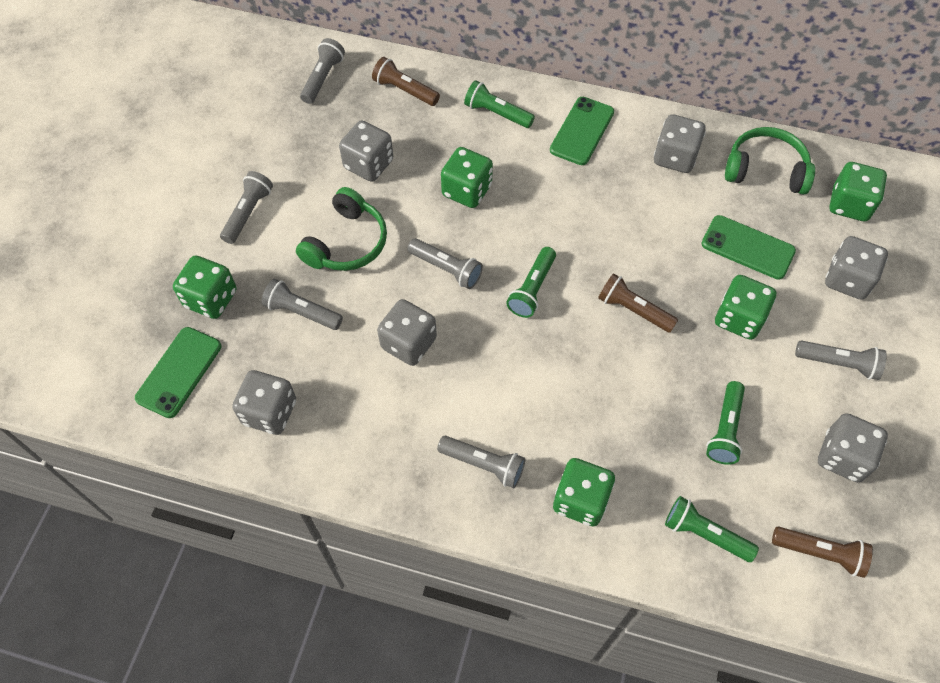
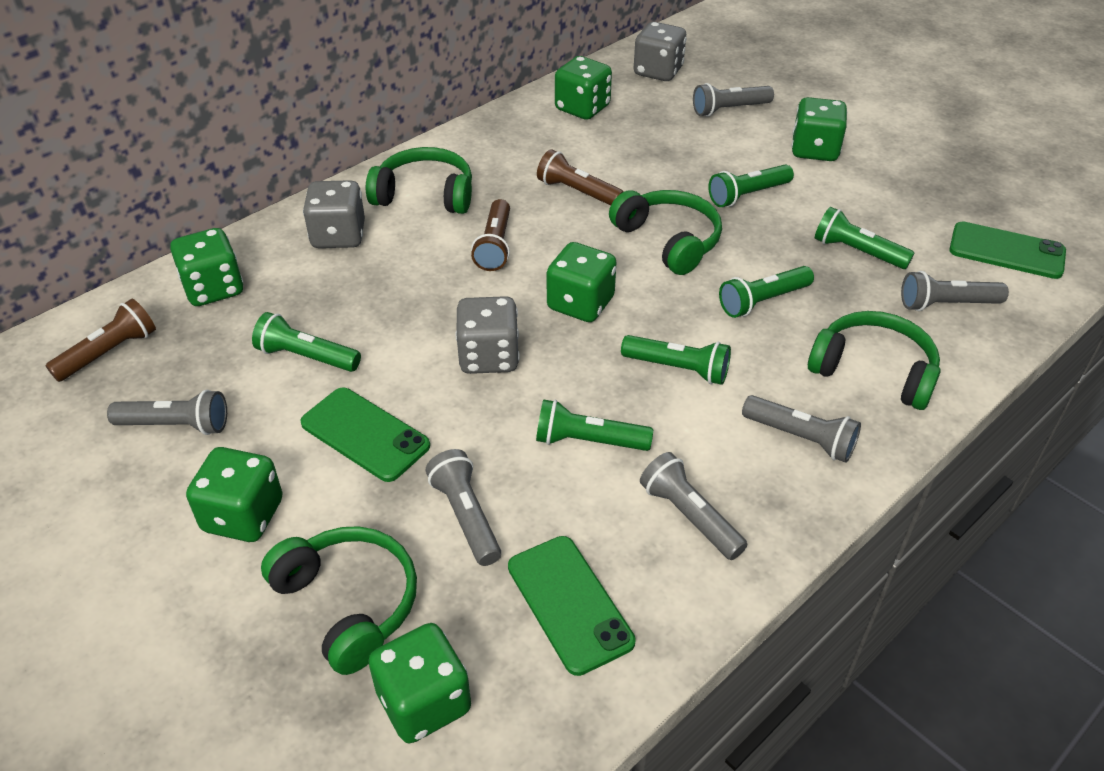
green dice: 5 -> 6
green flashlight: 4 -> 6
green headphones: 2 -> 4
grey dice: 6 -> 3

